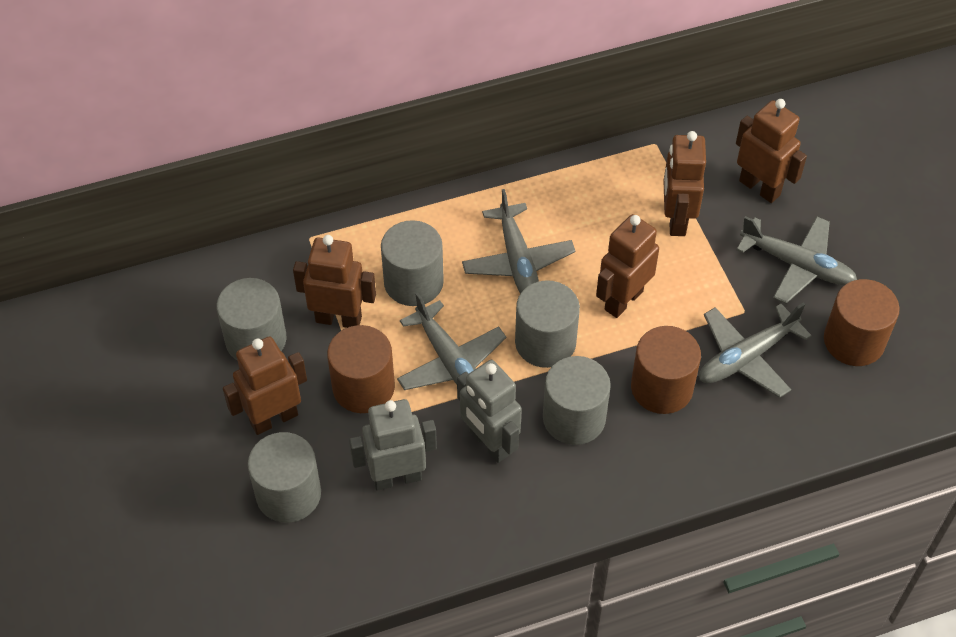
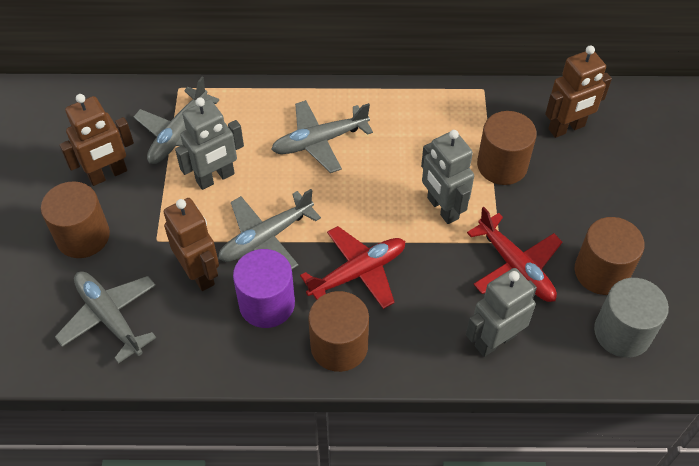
brown cylinder: 3 -> 4
brown robot: 5 -> 3
grey cylinder: 5 -> 1
grey robot: 2 -> 3
purple cylinder: 0 -> 1
red plane: 0 -> 2

